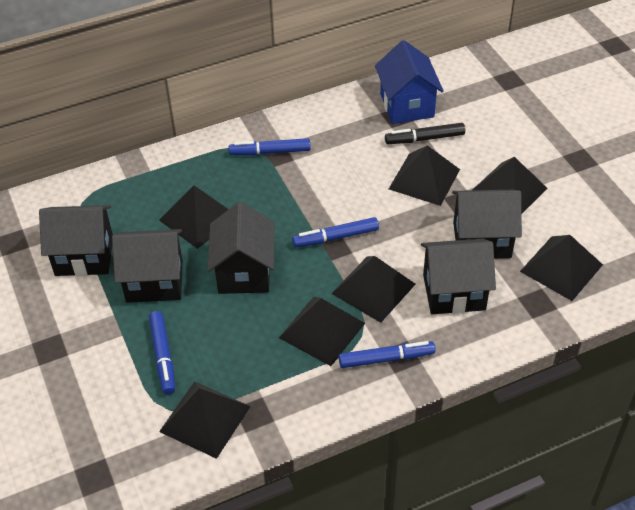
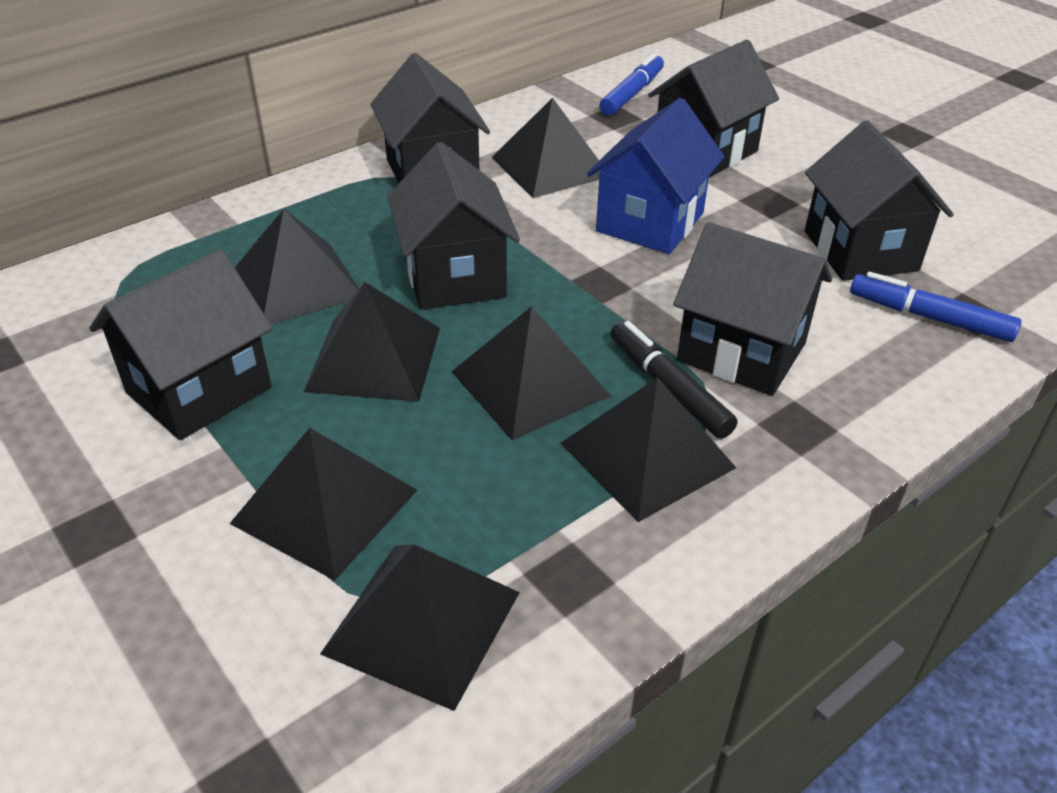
black house: 5 -> 6
blue marker: 4 -> 2

